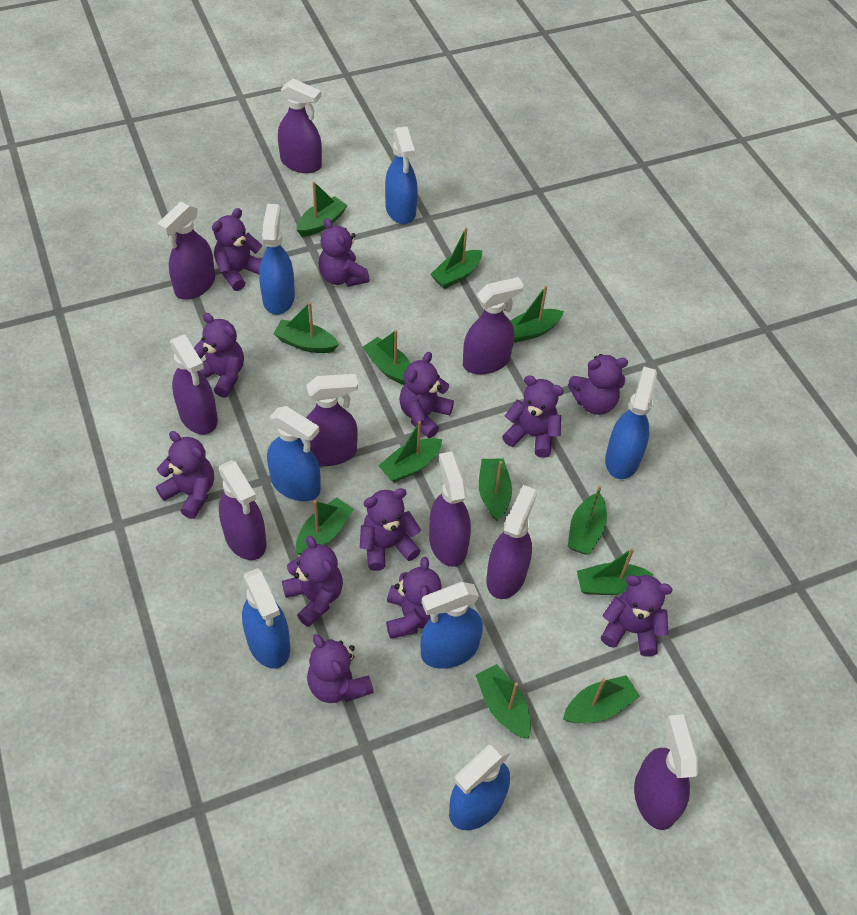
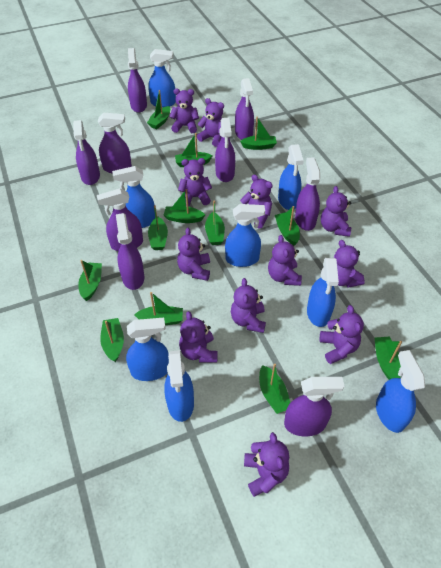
blue spray bottle: 7 -> 8

